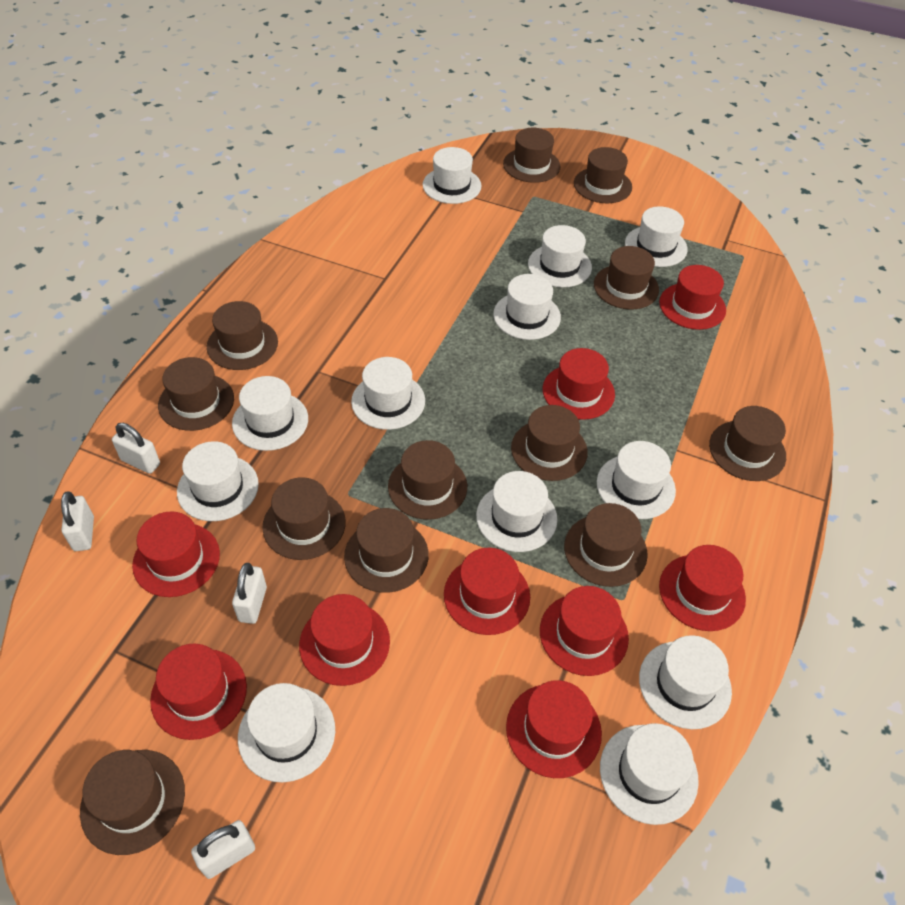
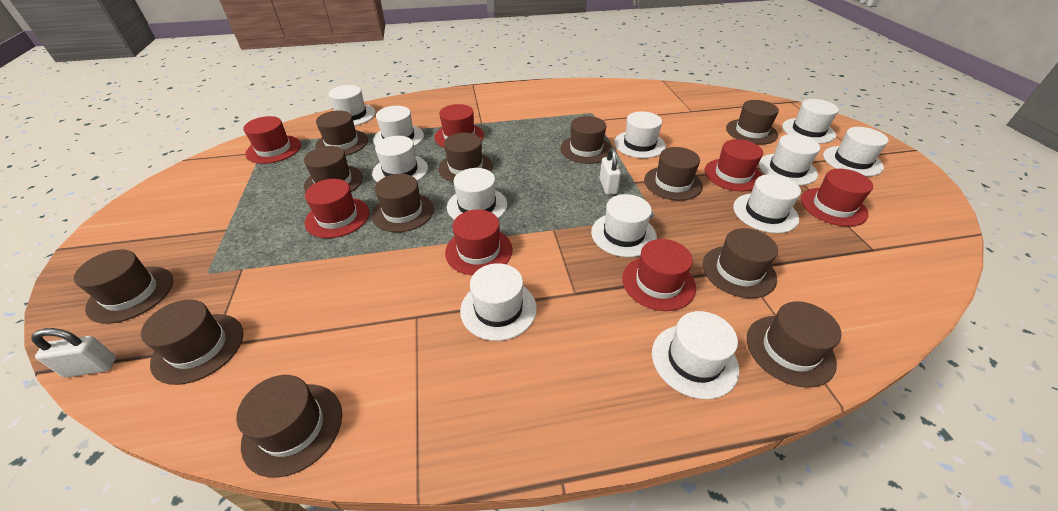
red hat: 9 -> 7
white padlock: 4 -> 2

